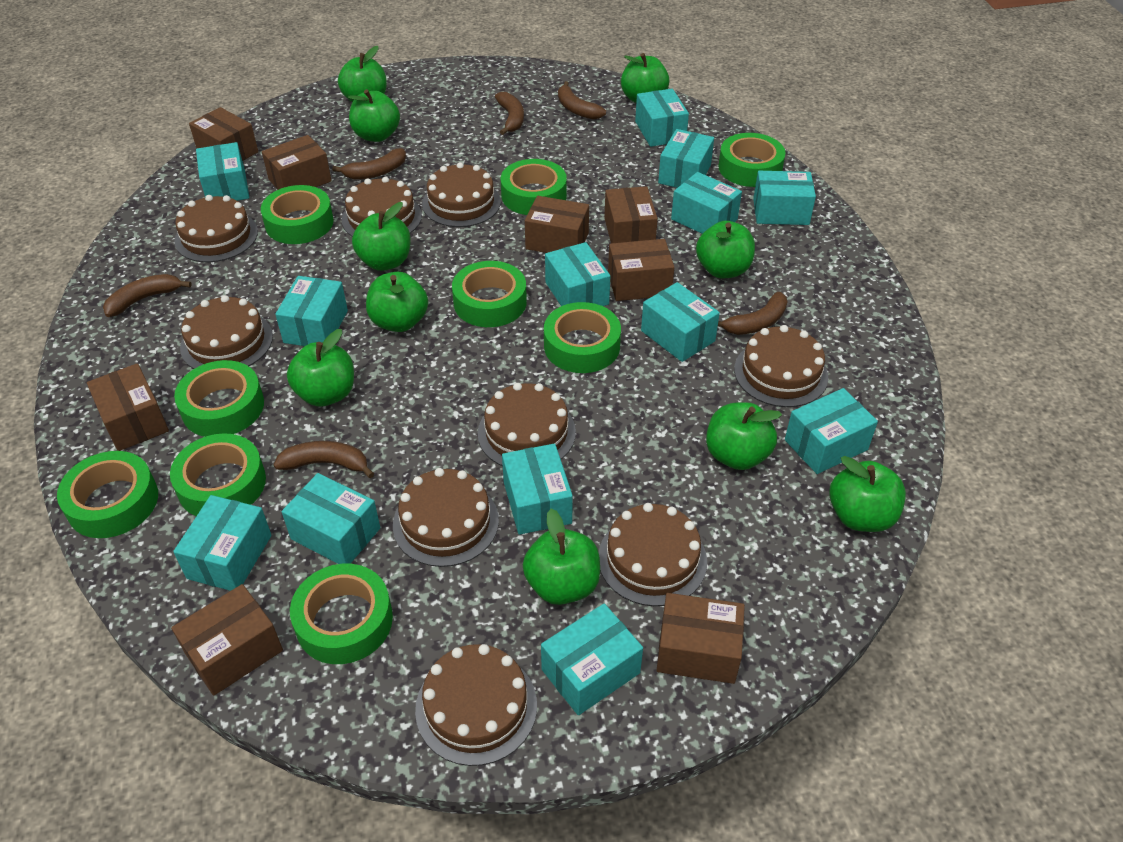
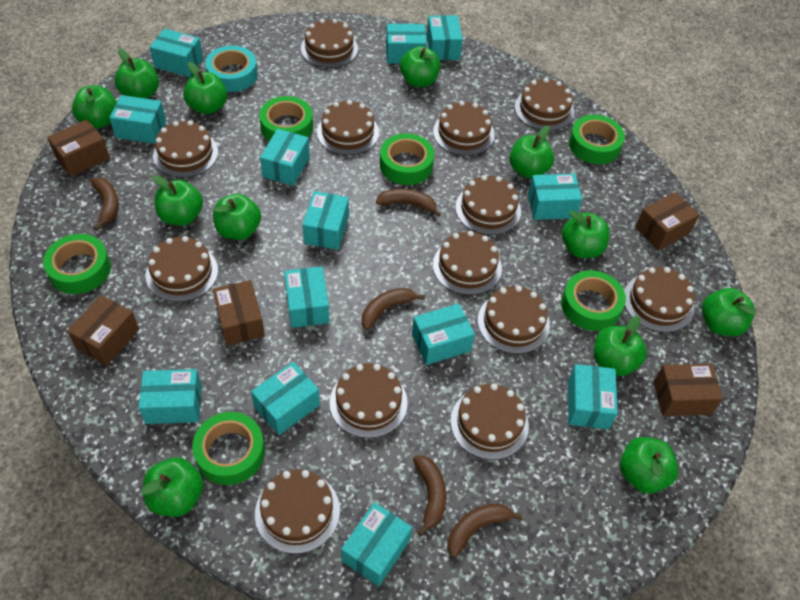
brown banana: 6 -> 5
brown box: 8 -> 5
brown cake: 9 -> 13
green apple: 10 -> 12
green tape: 9 -> 6
turquoise tape: 0 -> 1

